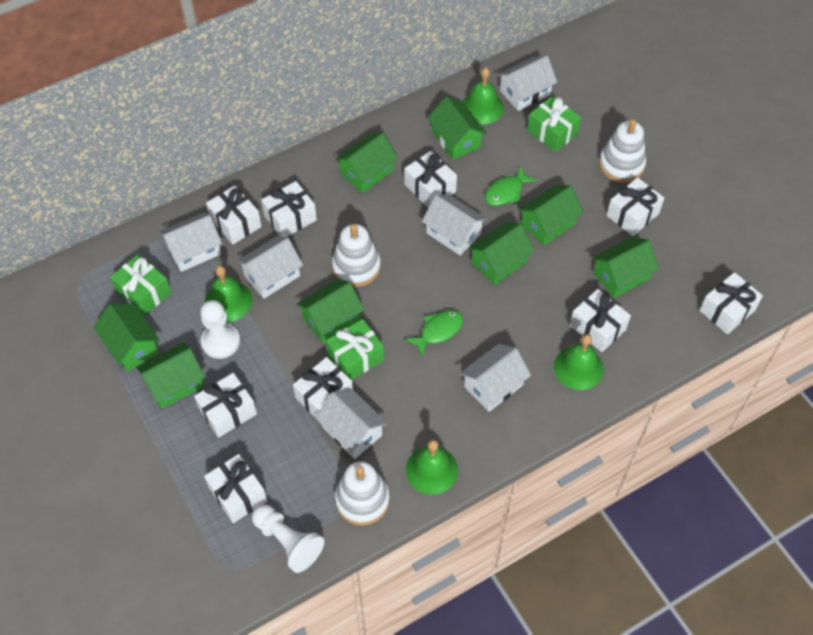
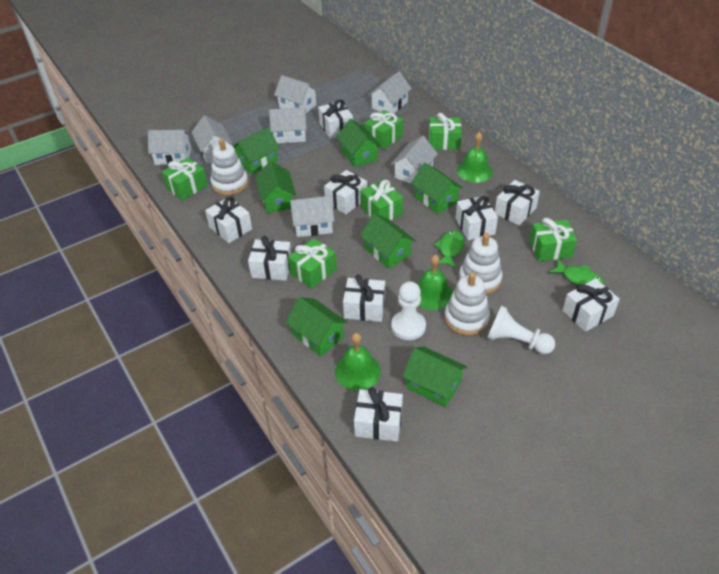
green bell: 4 -> 3
green gift: 3 -> 6
green house: 8 -> 7
white house: 6 -> 7

